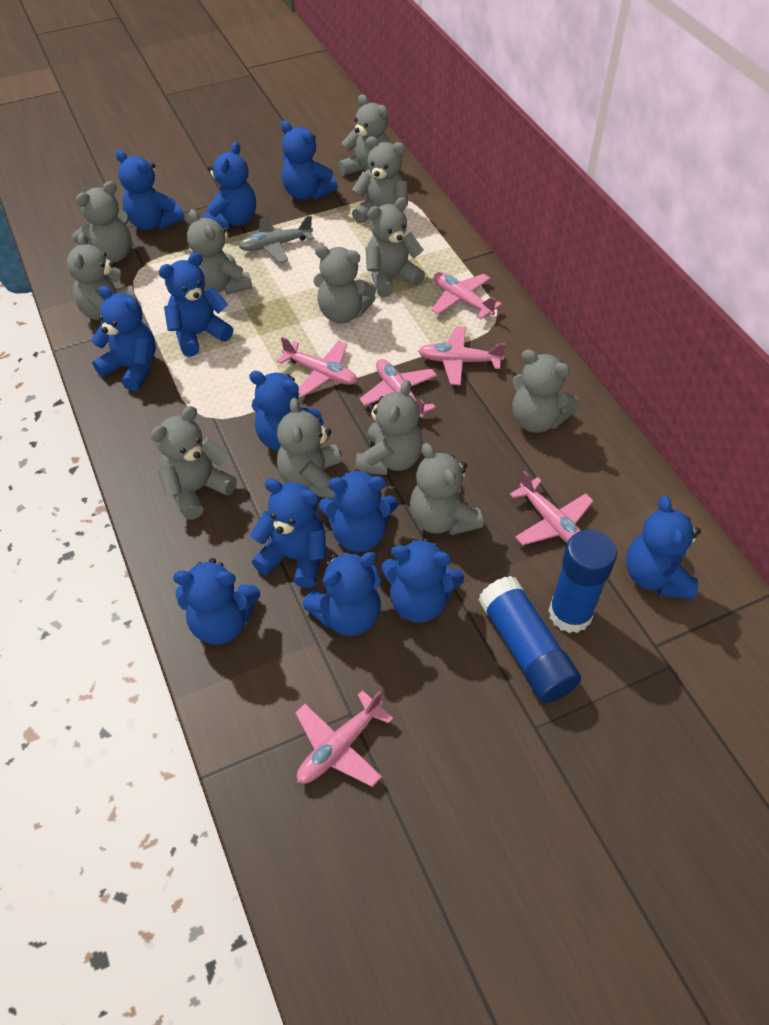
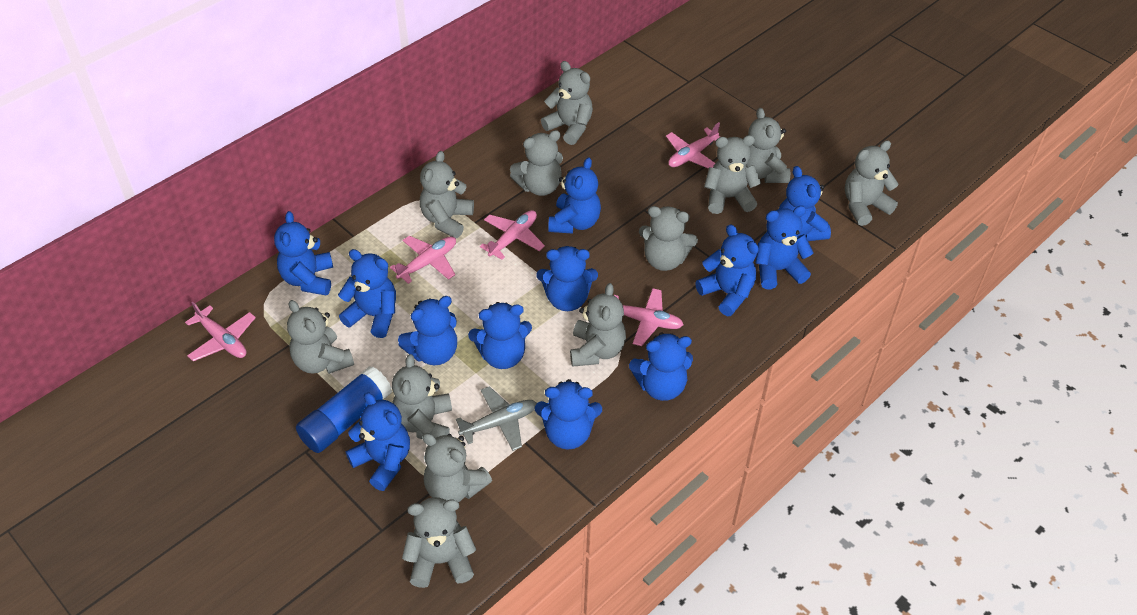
blue glue stick: 2 -> 1
pink plane: 6 -> 5

